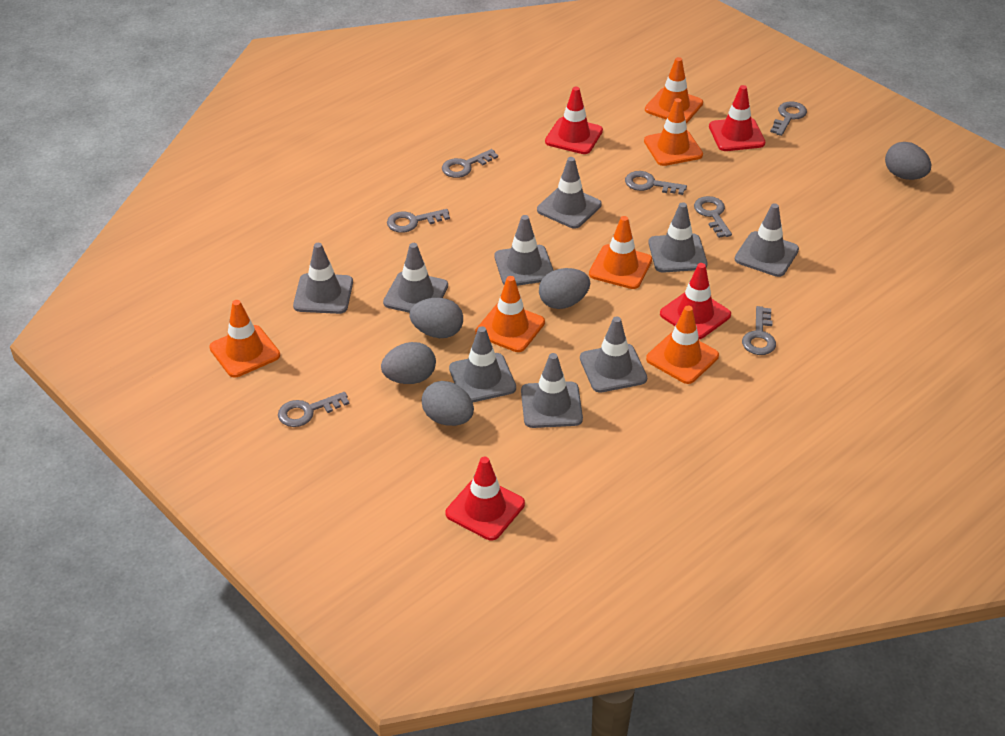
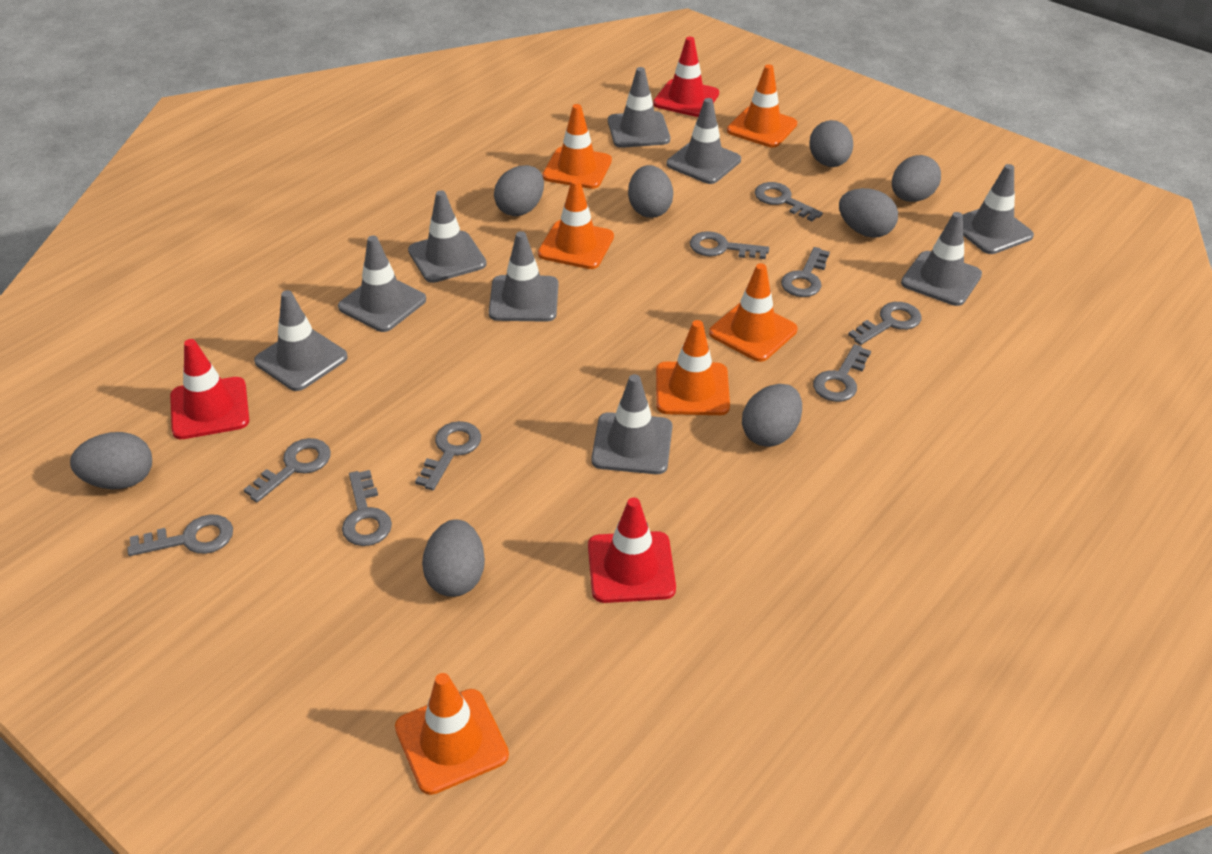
grey egg: 5 -> 8
grey key: 7 -> 9
red traffic cone: 4 -> 3

